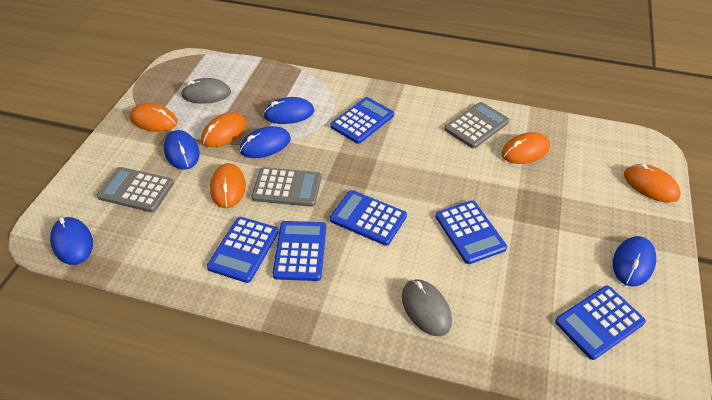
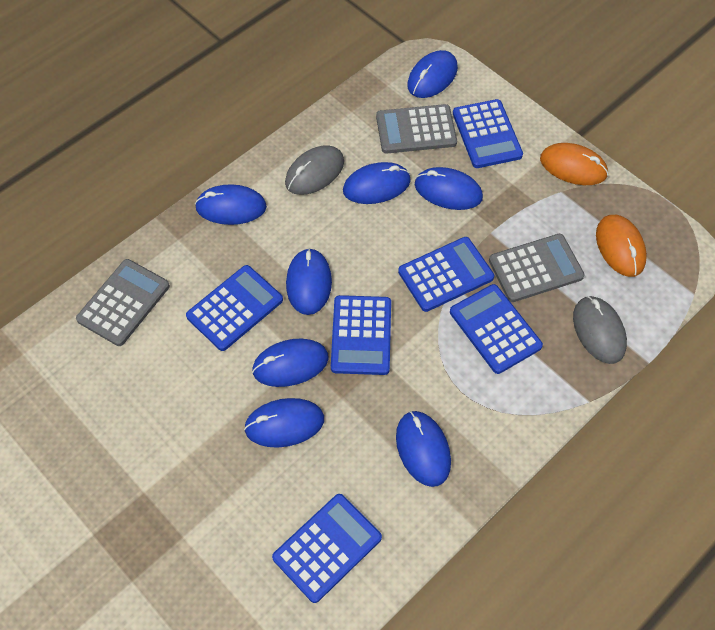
blue mouse: 5 -> 8
orange mouse: 5 -> 2

